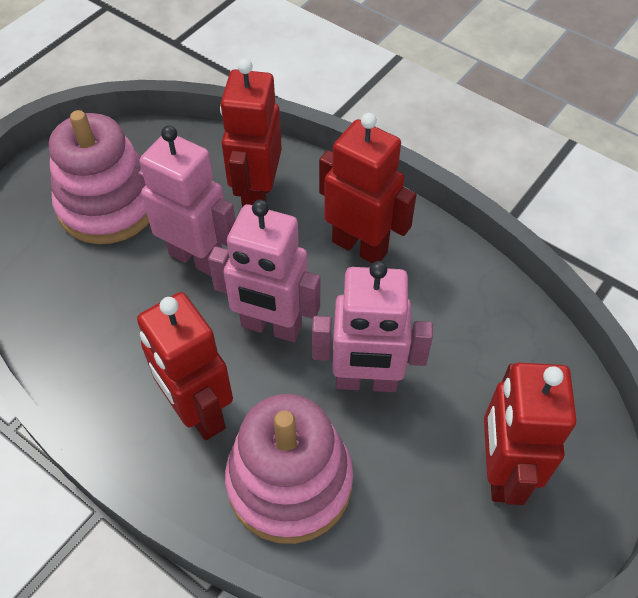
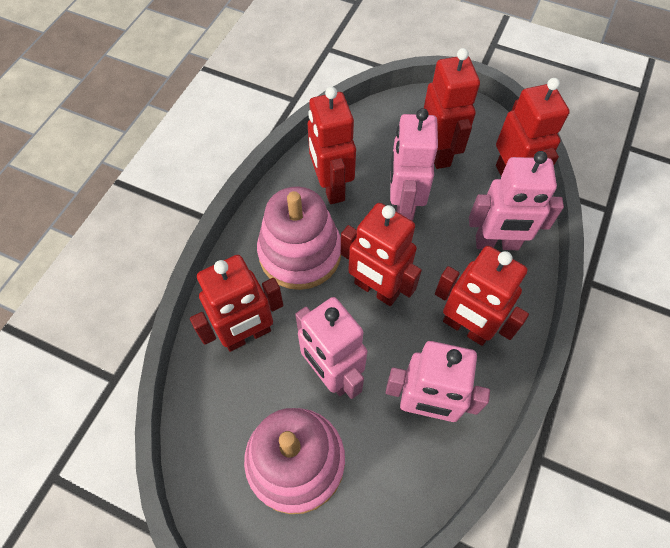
pink robot: 3 -> 4
red robot: 4 -> 6

